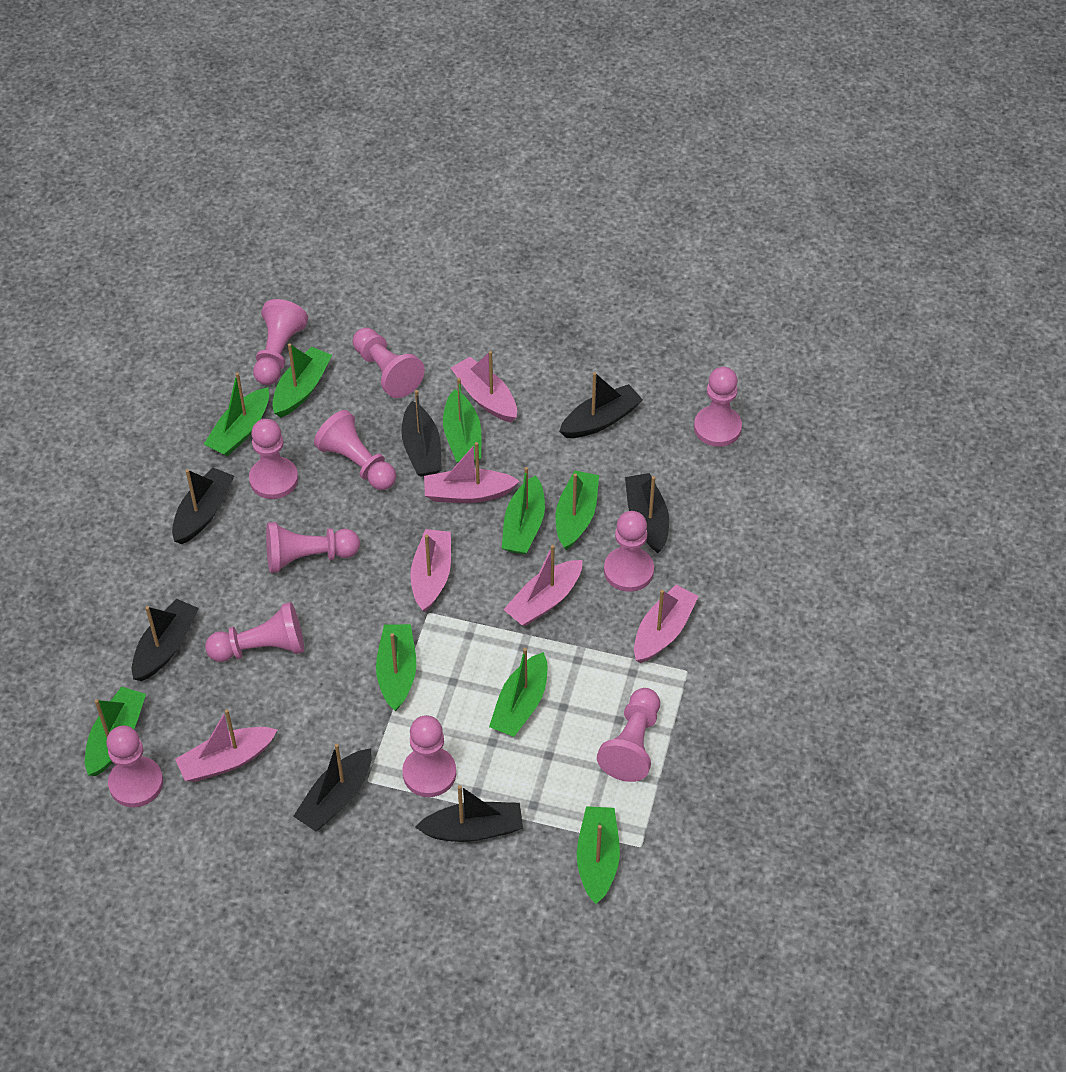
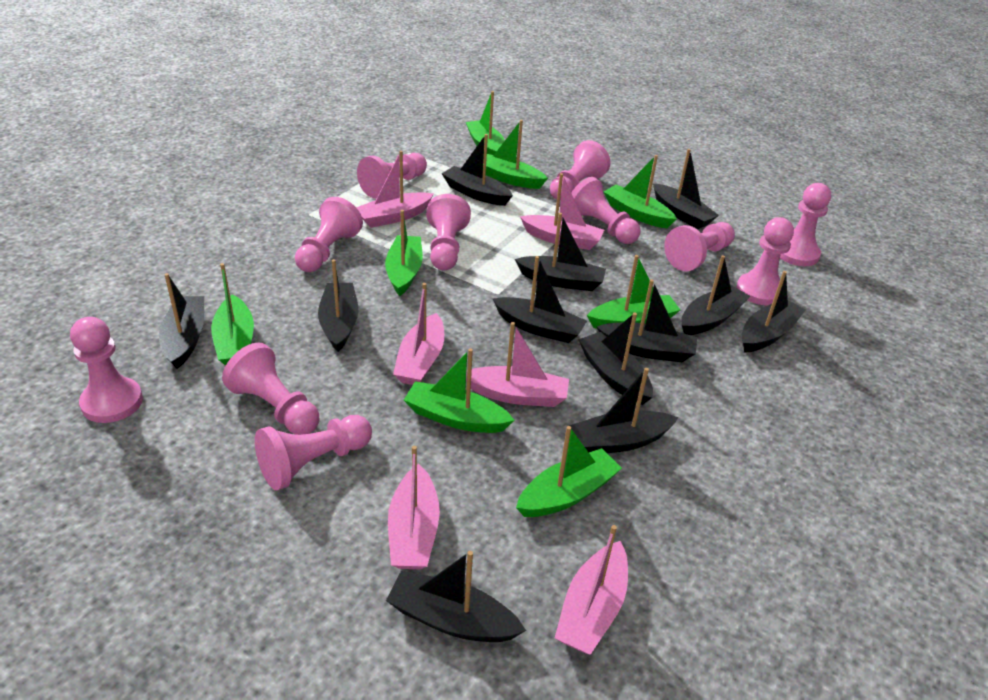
black boat: 7 -> 12
green boat: 9 -> 8

